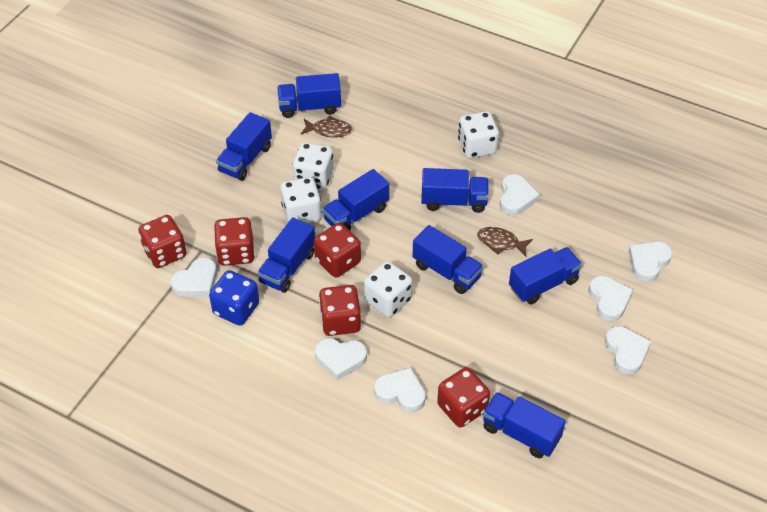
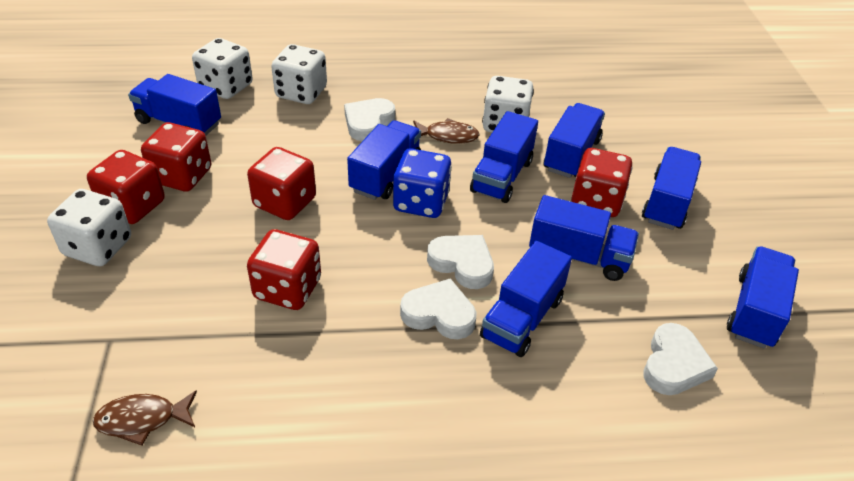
white heart: 7 -> 4

